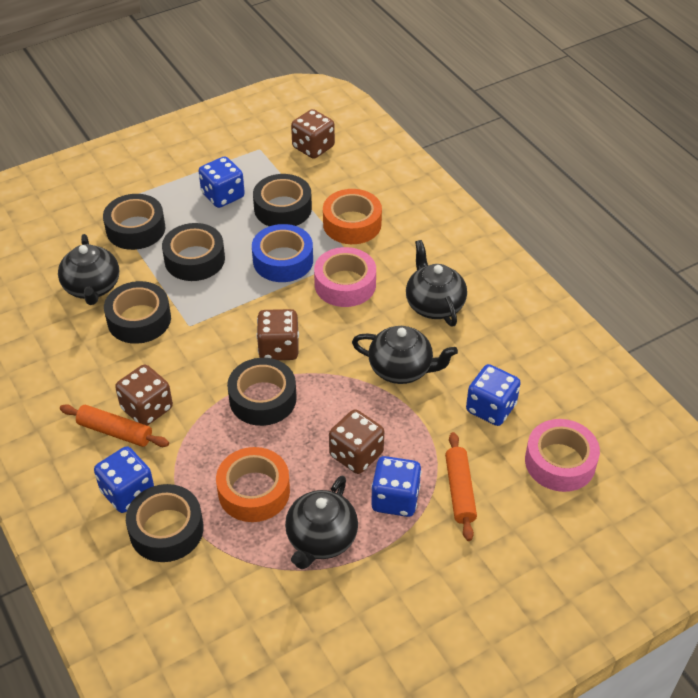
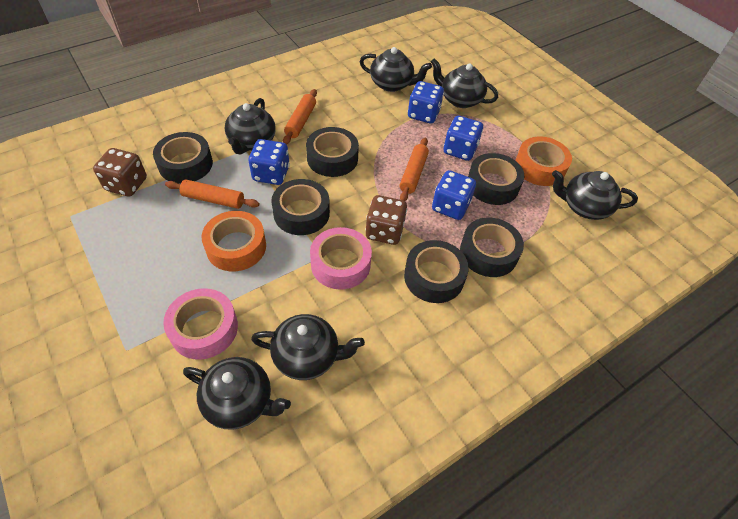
black teapot: 4 -> 6
blue tape: 1 -> 0
brown dice: 4 -> 2
orange rolling pin: 2 -> 3

